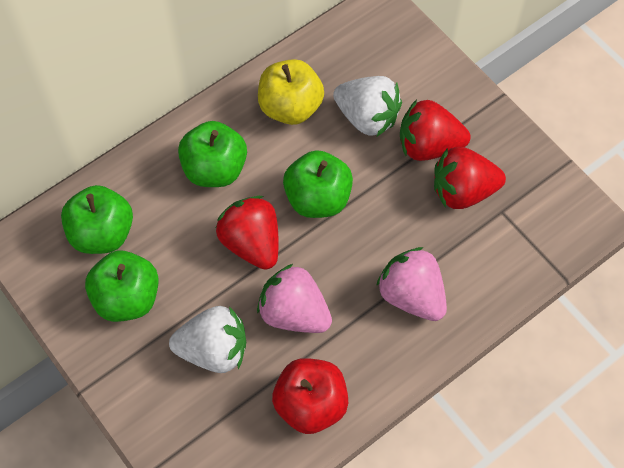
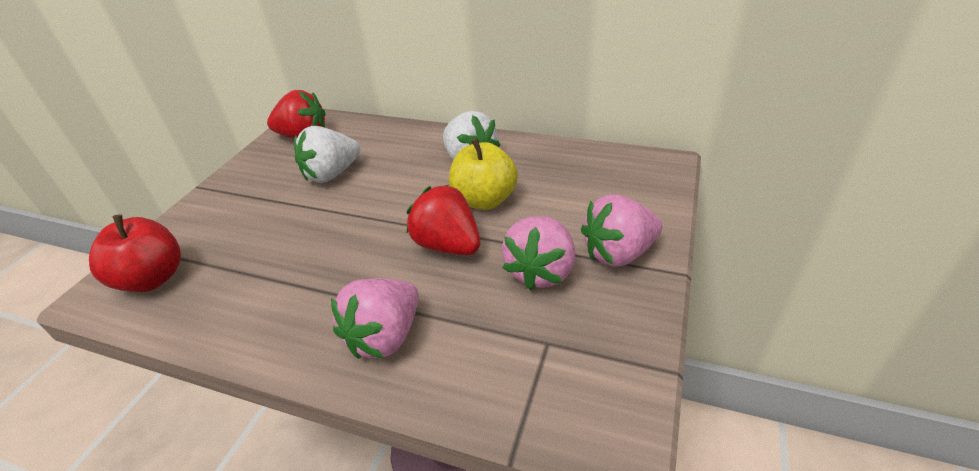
green apple: 4 -> 0
pink strawberry: 2 -> 3
red strawberry: 3 -> 2

